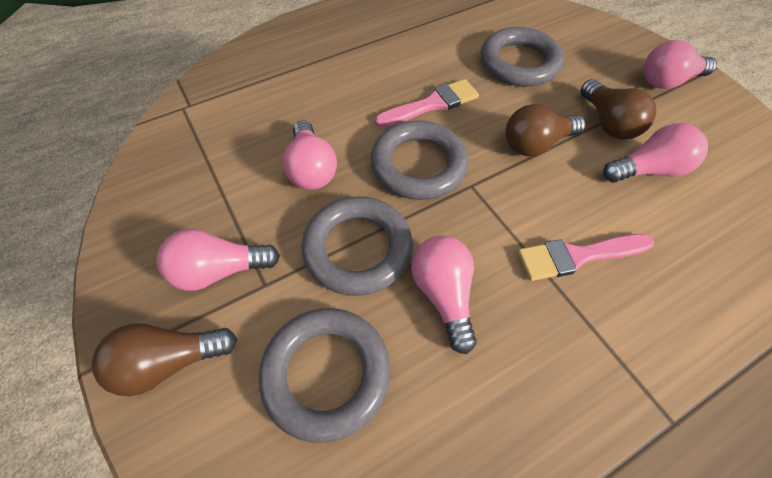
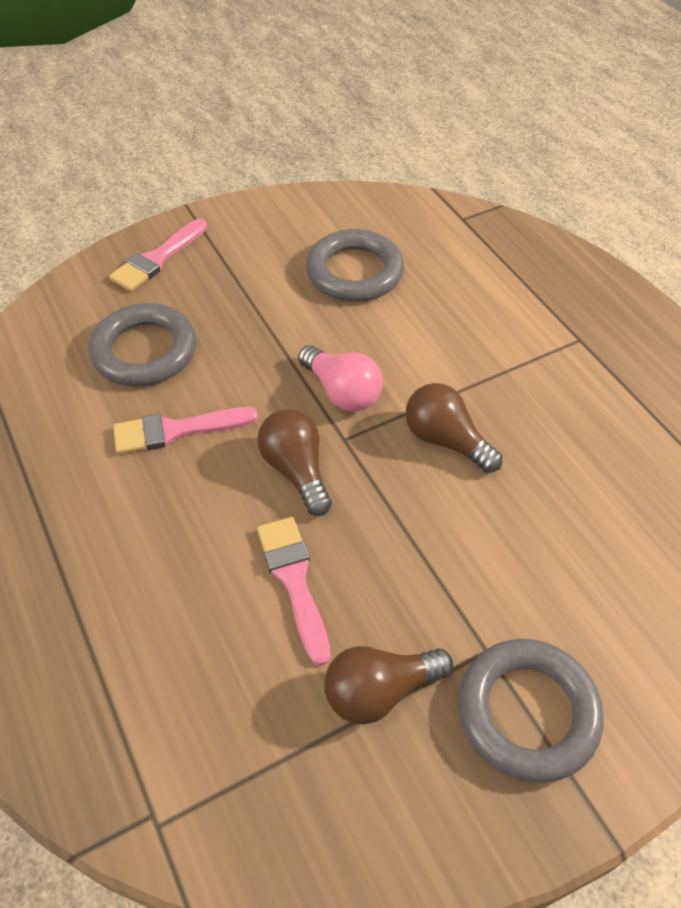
grey ring: 4 -> 3
pink brush: 2 -> 3
pink light bulb: 5 -> 1

